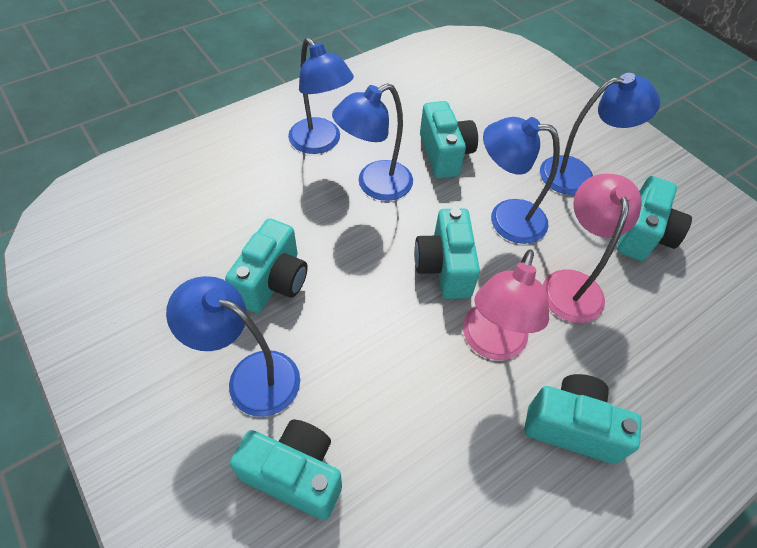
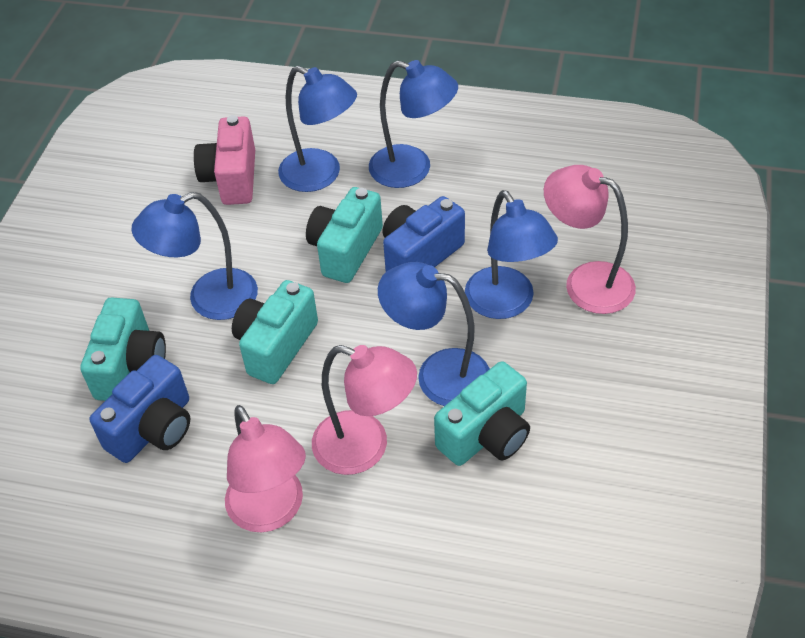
blue camera: 0 -> 2
pink camera: 0 -> 1
pink lamp: 2 -> 3
turquoise camera: 6 -> 4

